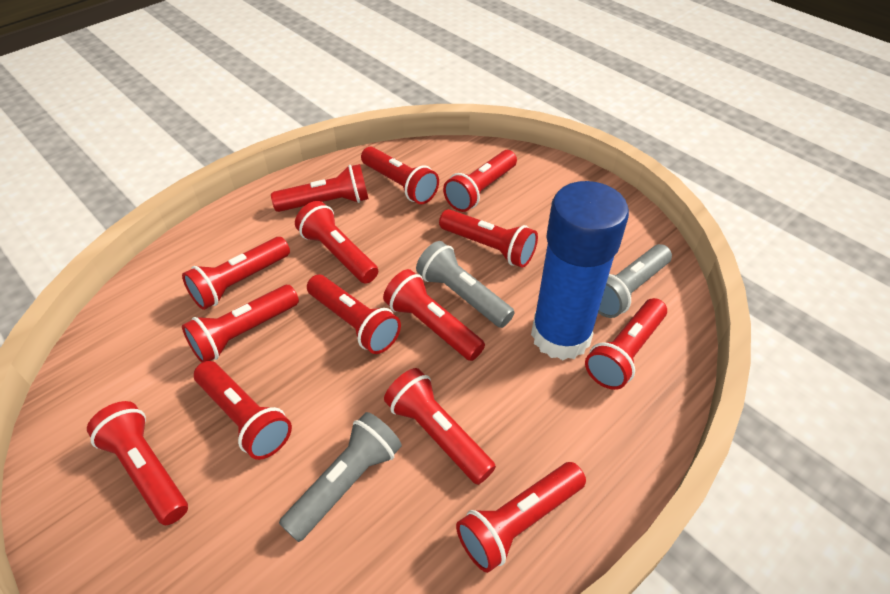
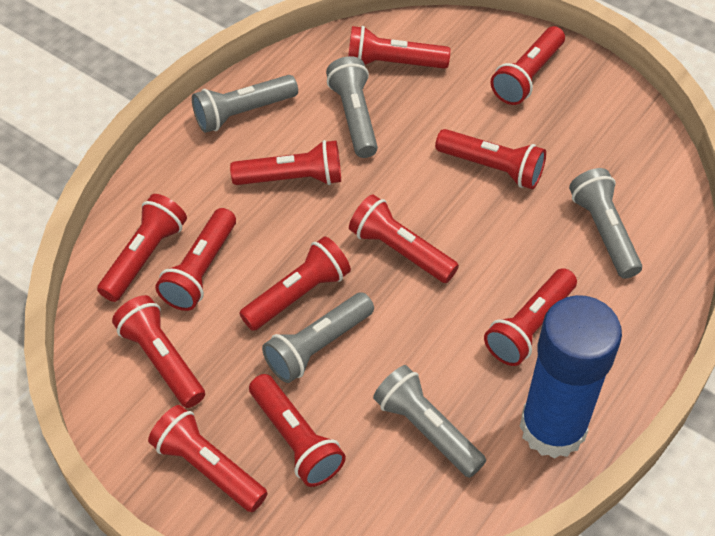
grey flashlight: 3 -> 5
red flashlight: 14 -> 12

